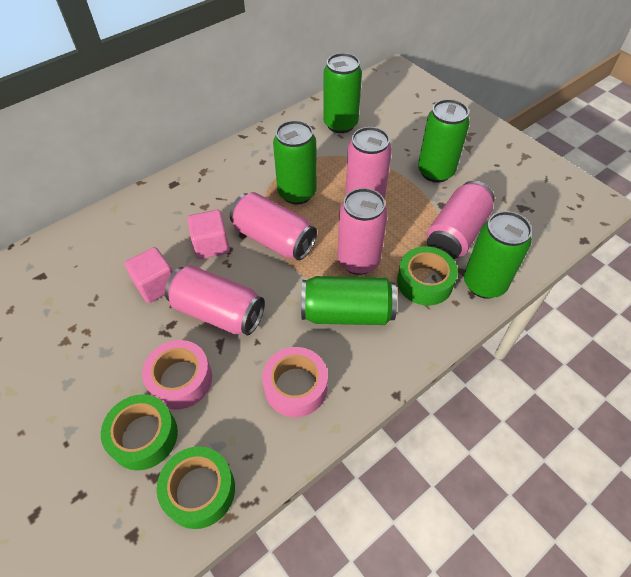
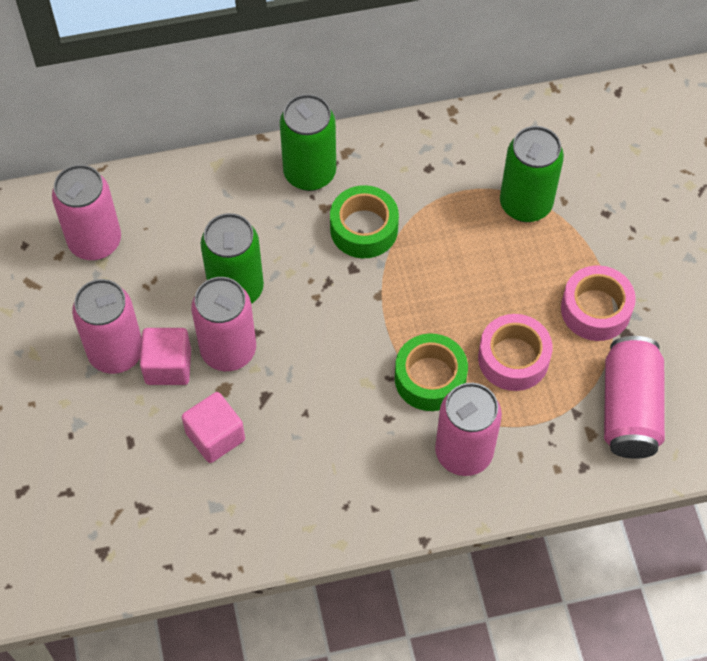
green can: 5 -> 3
green tape: 3 -> 2

